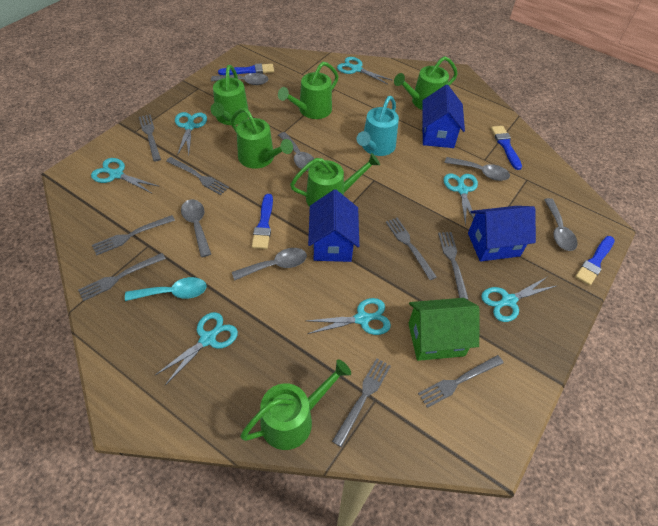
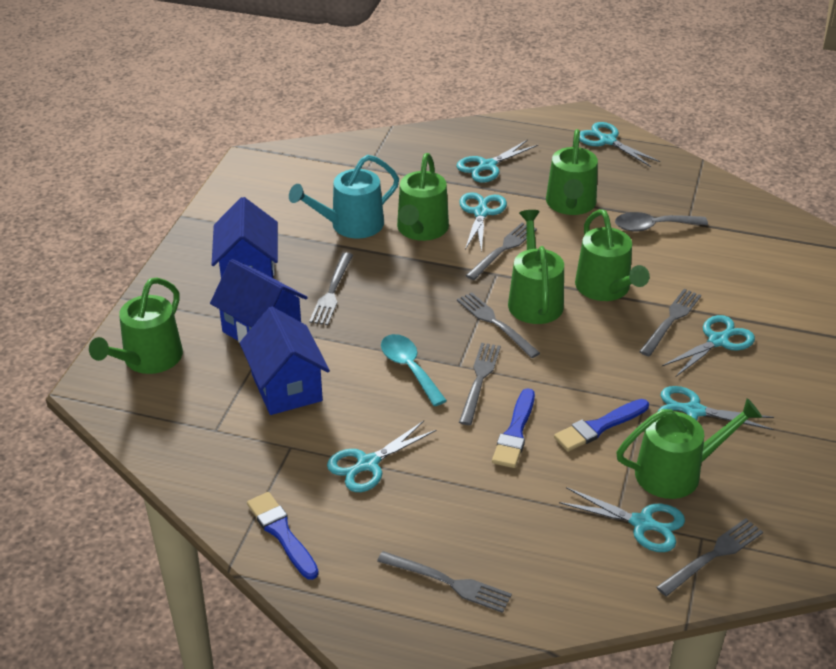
blue brush: 4 -> 3
green house: 1 -> 0
grey fork: 8 -> 7
grey spoon: 6 -> 1

